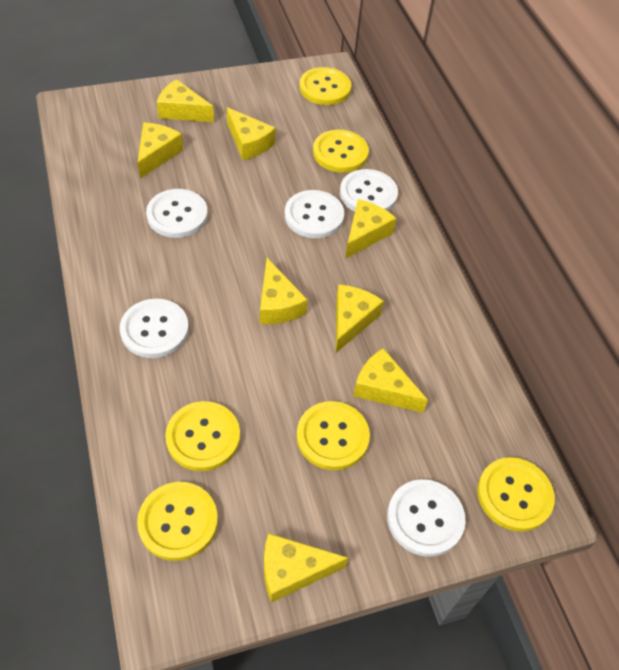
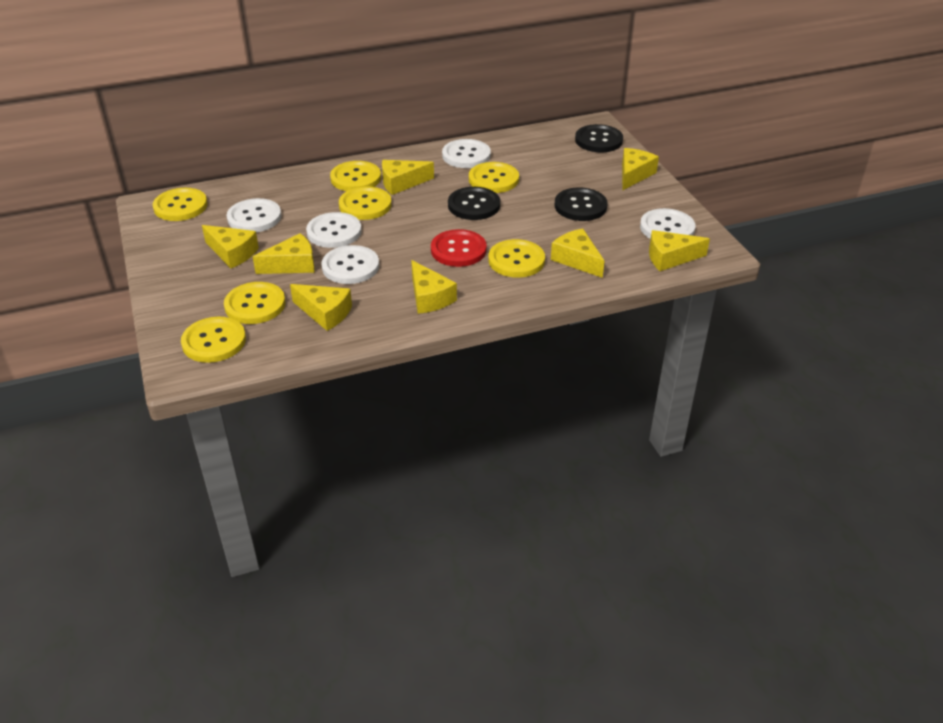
black button: 0 -> 3
red button: 0 -> 1
yellow button: 6 -> 7

